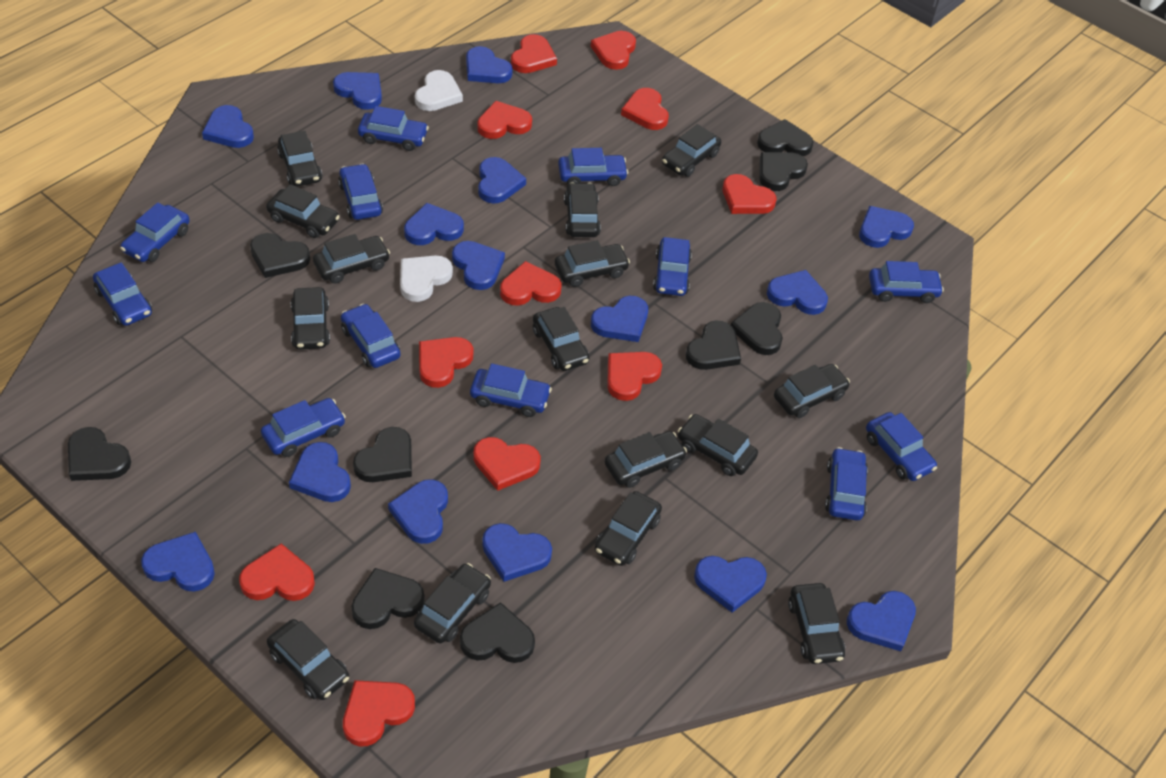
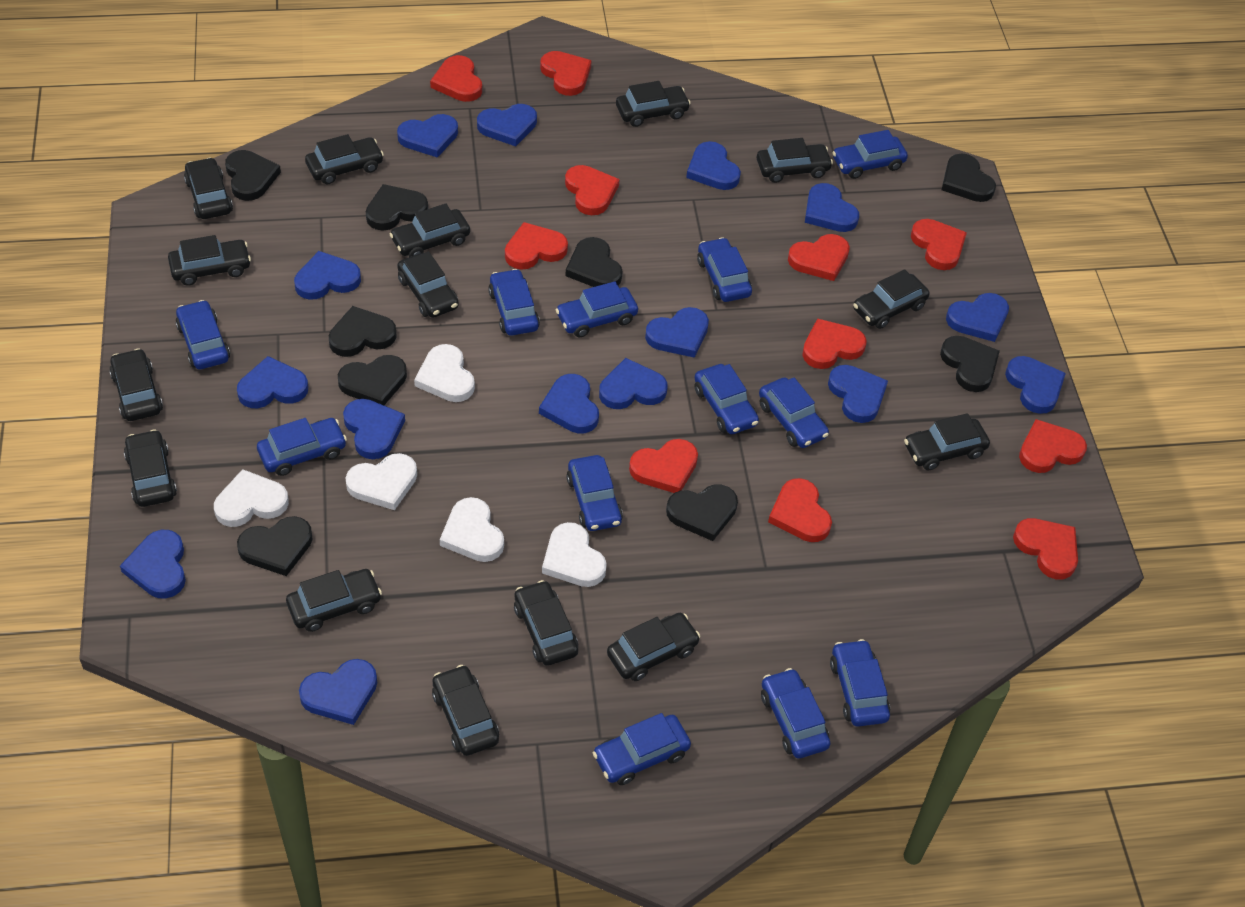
white heart: 2 -> 5

